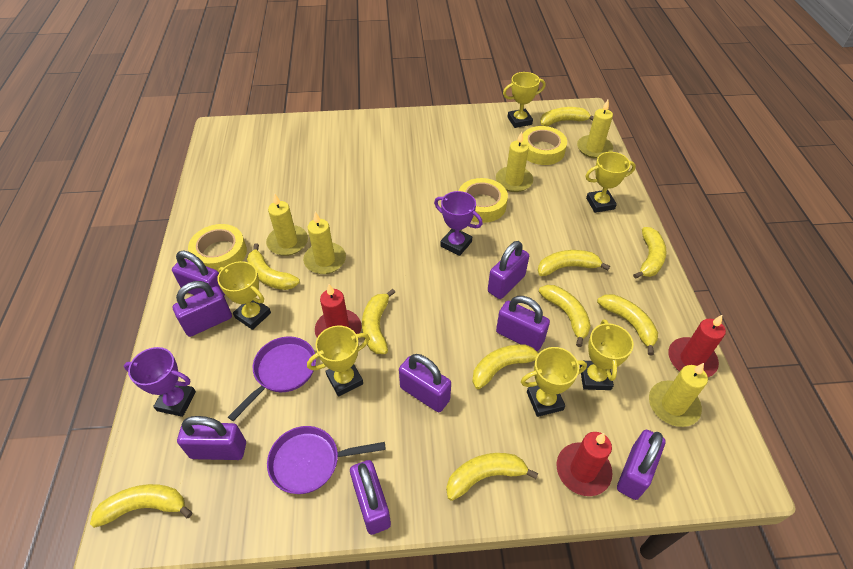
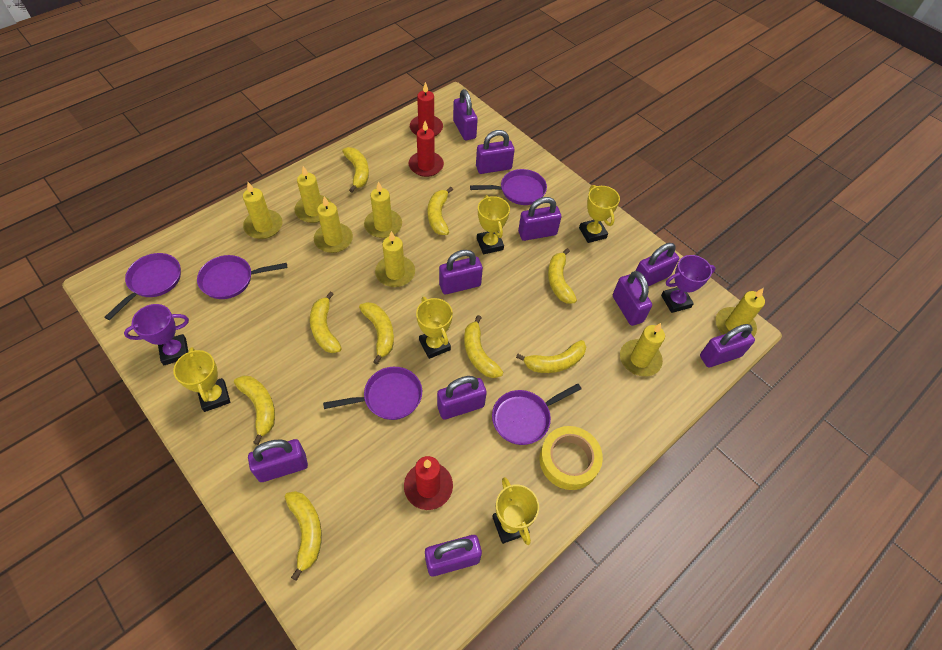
purple padlock: 8 -> 10
purple pan: 2 -> 5
yellow banana: 10 -> 9
yellow candle: 5 -> 7
yellow tape: 3 -> 1
yellow trophy: 6 -> 5

